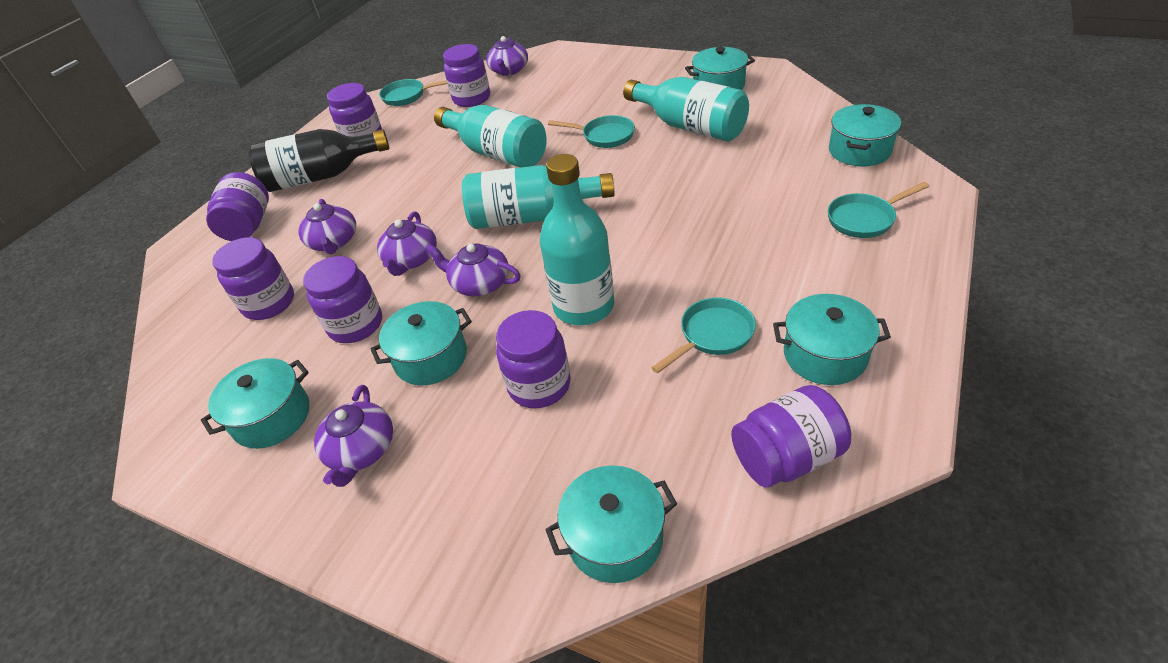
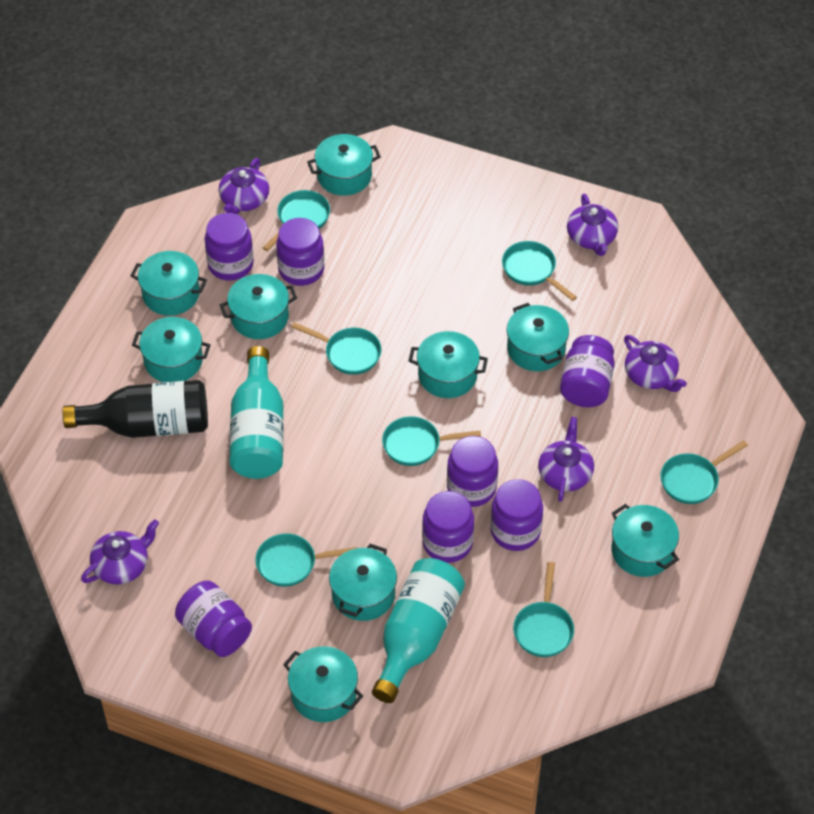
turquoise bottle: 4 -> 2
turquoise pan: 4 -> 7
turquoise pot: 6 -> 9

